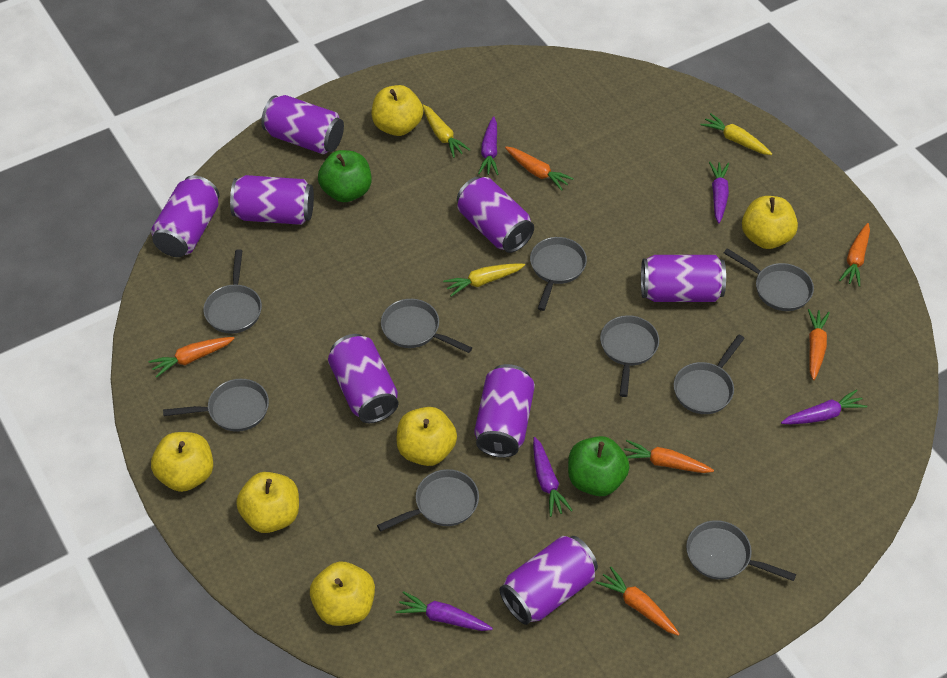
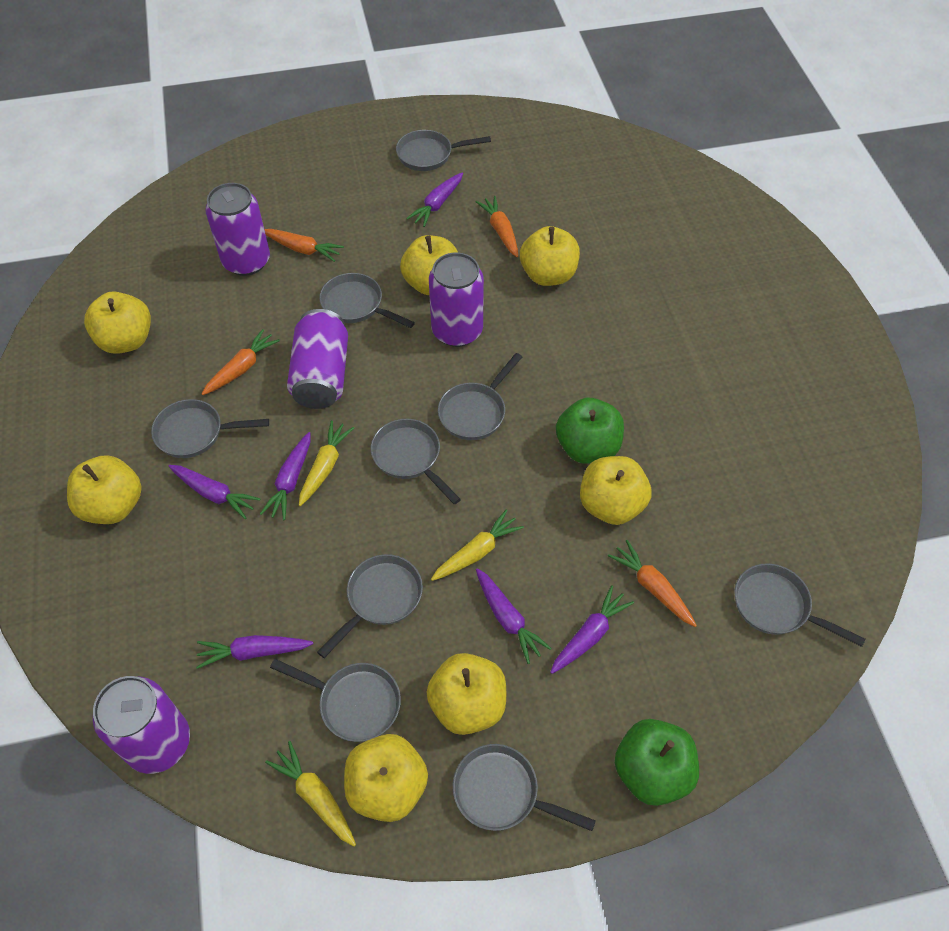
orange carrot: 6 -> 4
purple can: 8 -> 4
purple carrot: 5 -> 6
yellow apple: 6 -> 7

